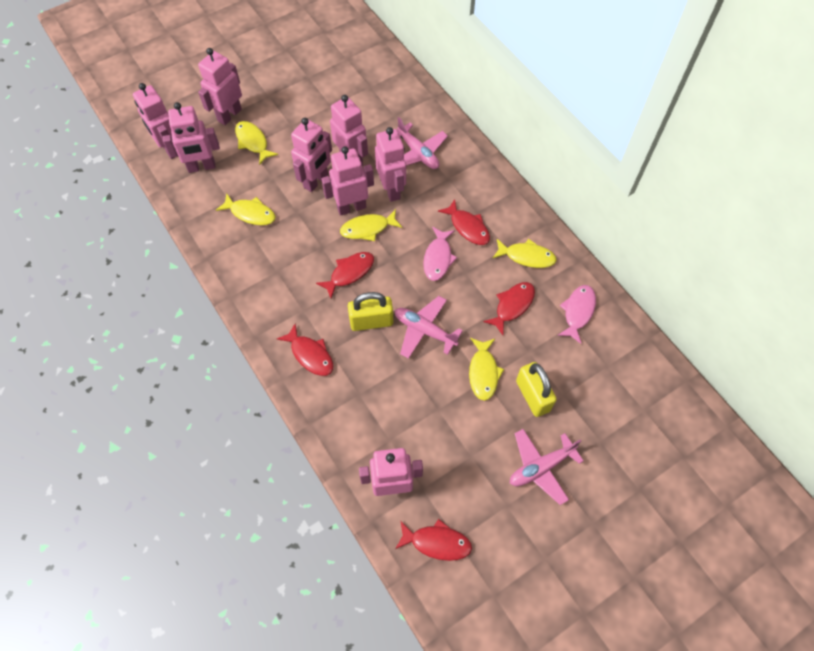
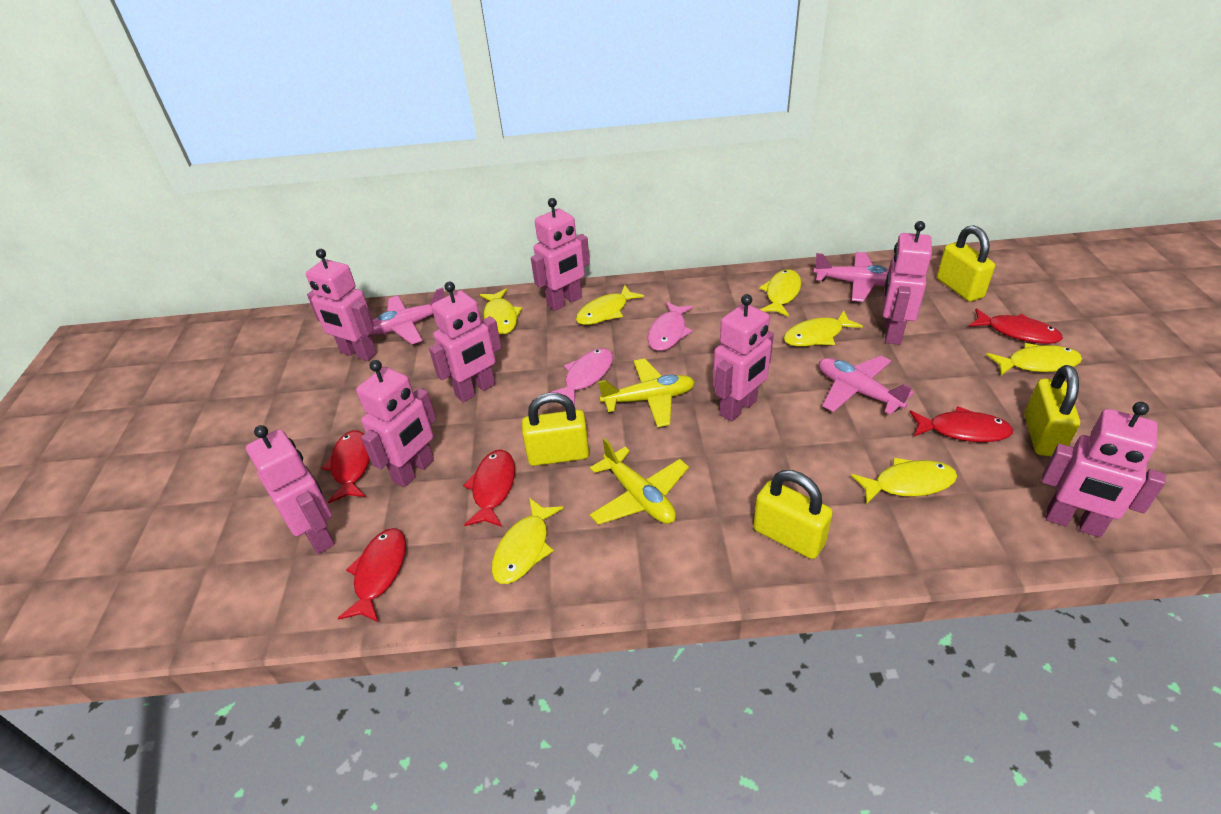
yellow fish: 5 -> 7
yellow padlock: 2 -> 4
yellow plane: 0 -> 2

